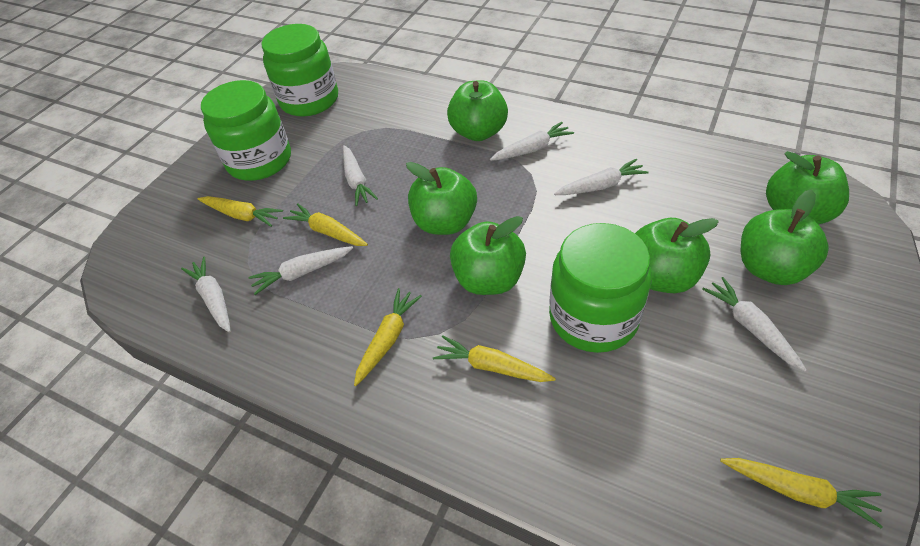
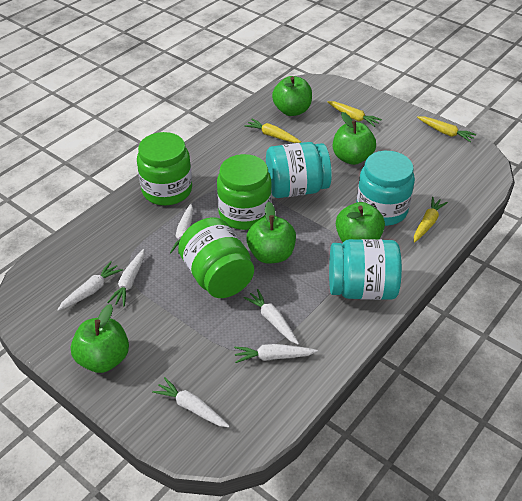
green apple: 6 -> 5
turquoise jar: 0 -> 3
yellow carrot: 5 -> 4

